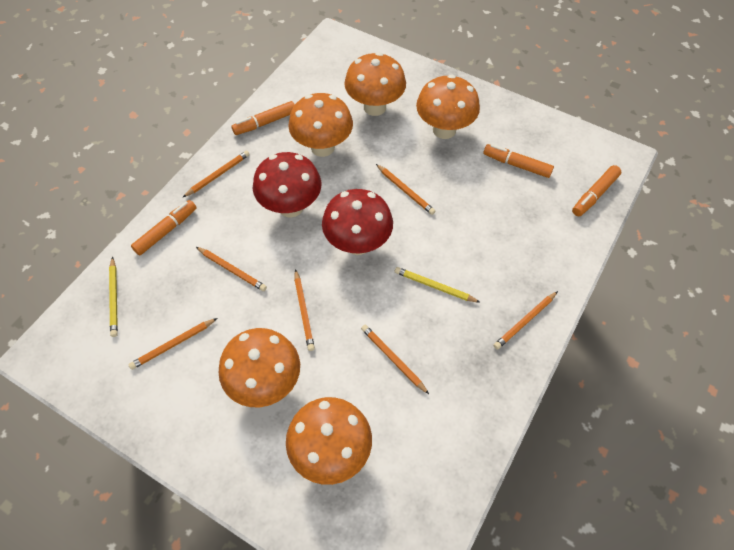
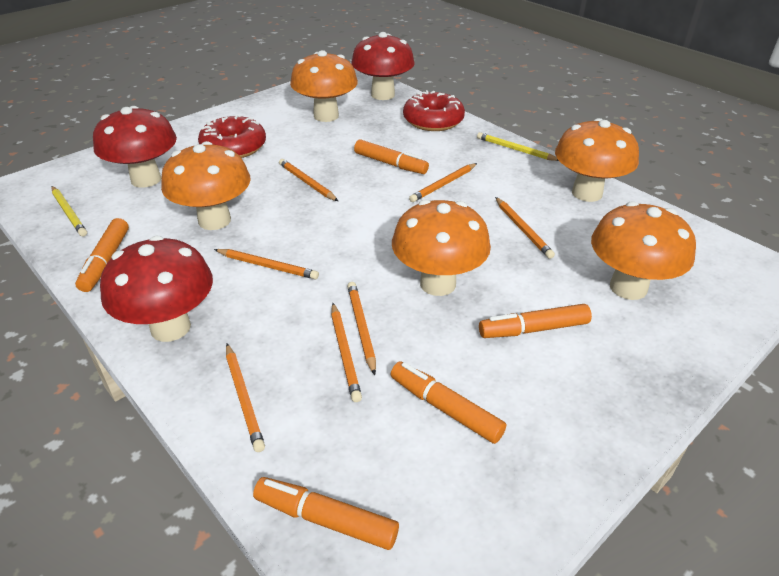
orange marker: 4 -> 5
red donut: 0 -> 2
red mushroom: 2 -> 3

